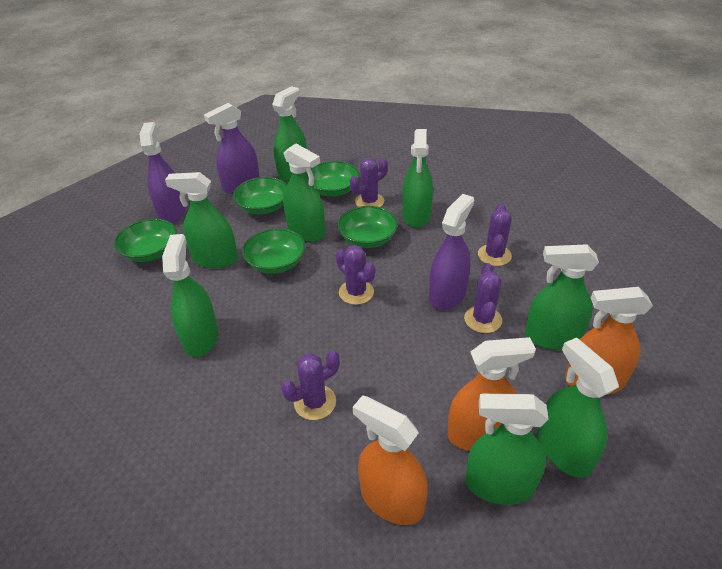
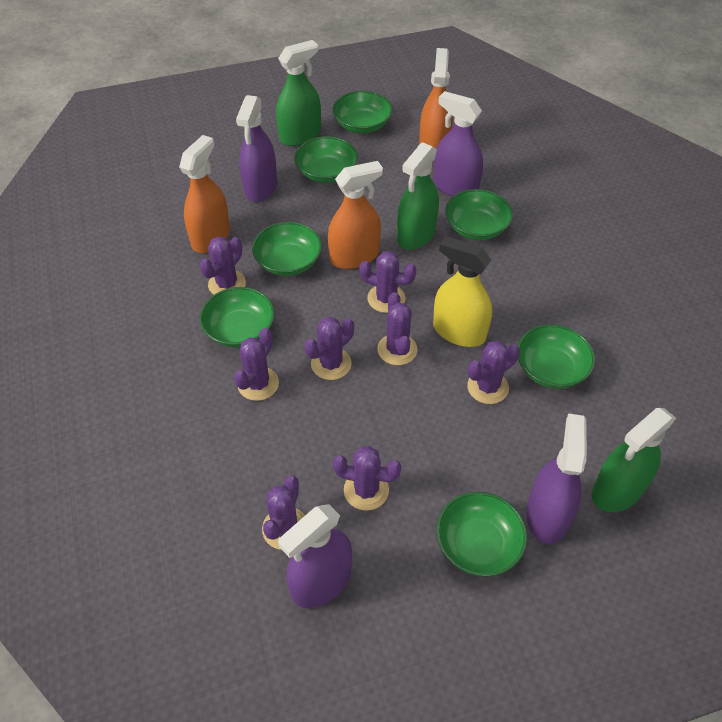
green bowl: 5 -> 7
green spray bottle: 8 -> 3
purple cactus: 5 -> 8
purple spray bottle: 3 -> 4
yellow spray bottle: 0 -> 1

